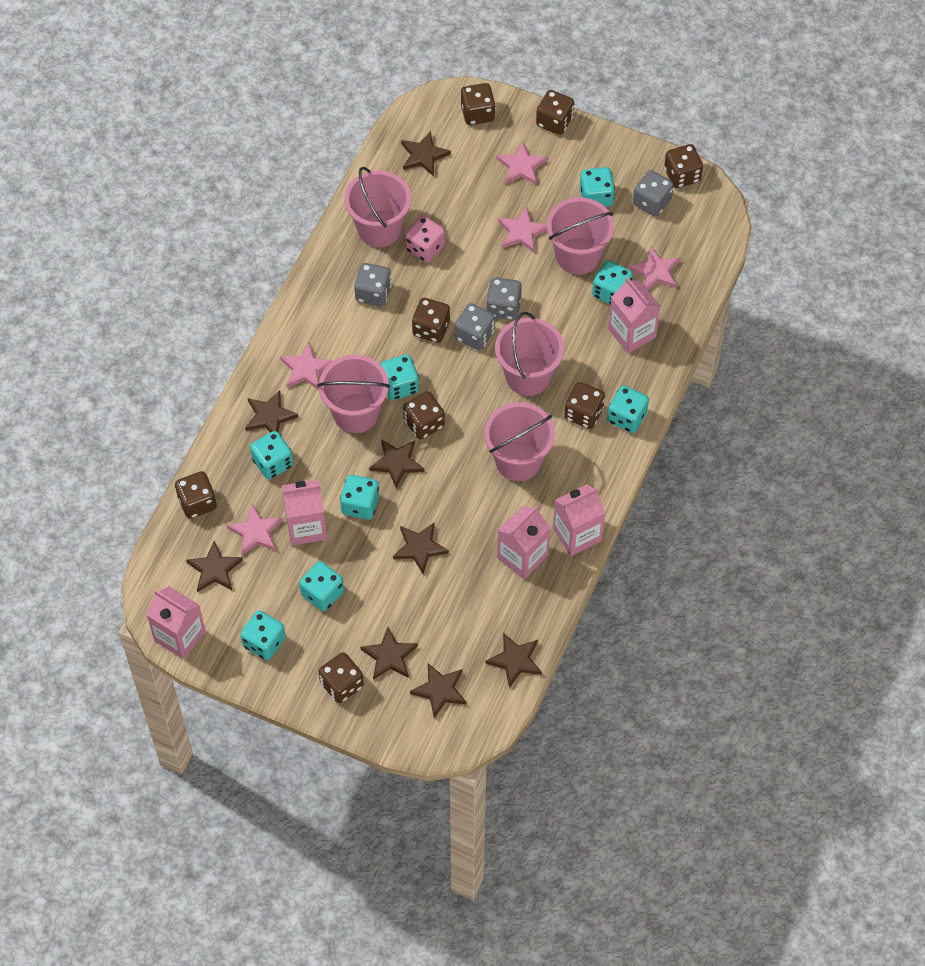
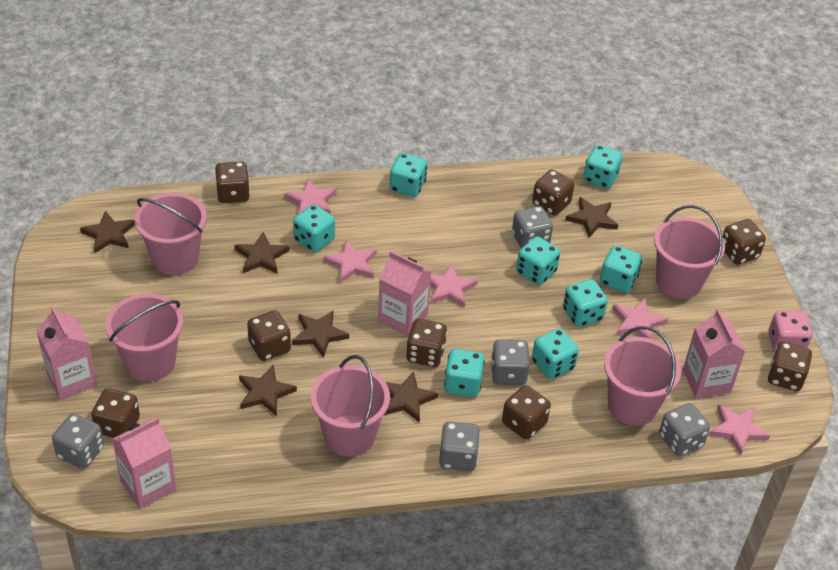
brown star: 8 -> 6
grey dice: 4 -> 5
pink carton: 5 -> 4

